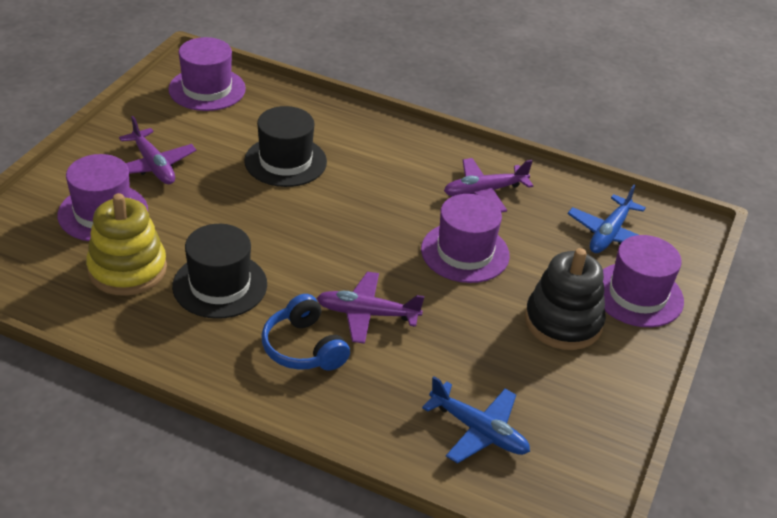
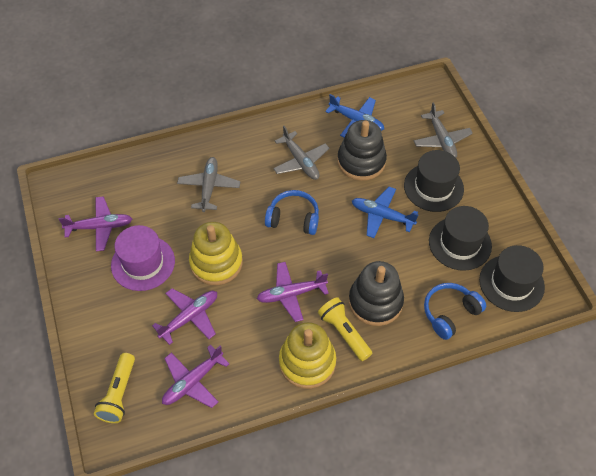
black hat: 2 -> 3
black stacking toy: 1 -> 2
blue headphones: 1 -> 2
grey plane: 0 -> 3
purple hat: 4 -> 1
purple plane: 3 -> 4
yellow flashlight: 0 -> 2
yellow stacking toy: 1 -> 2

